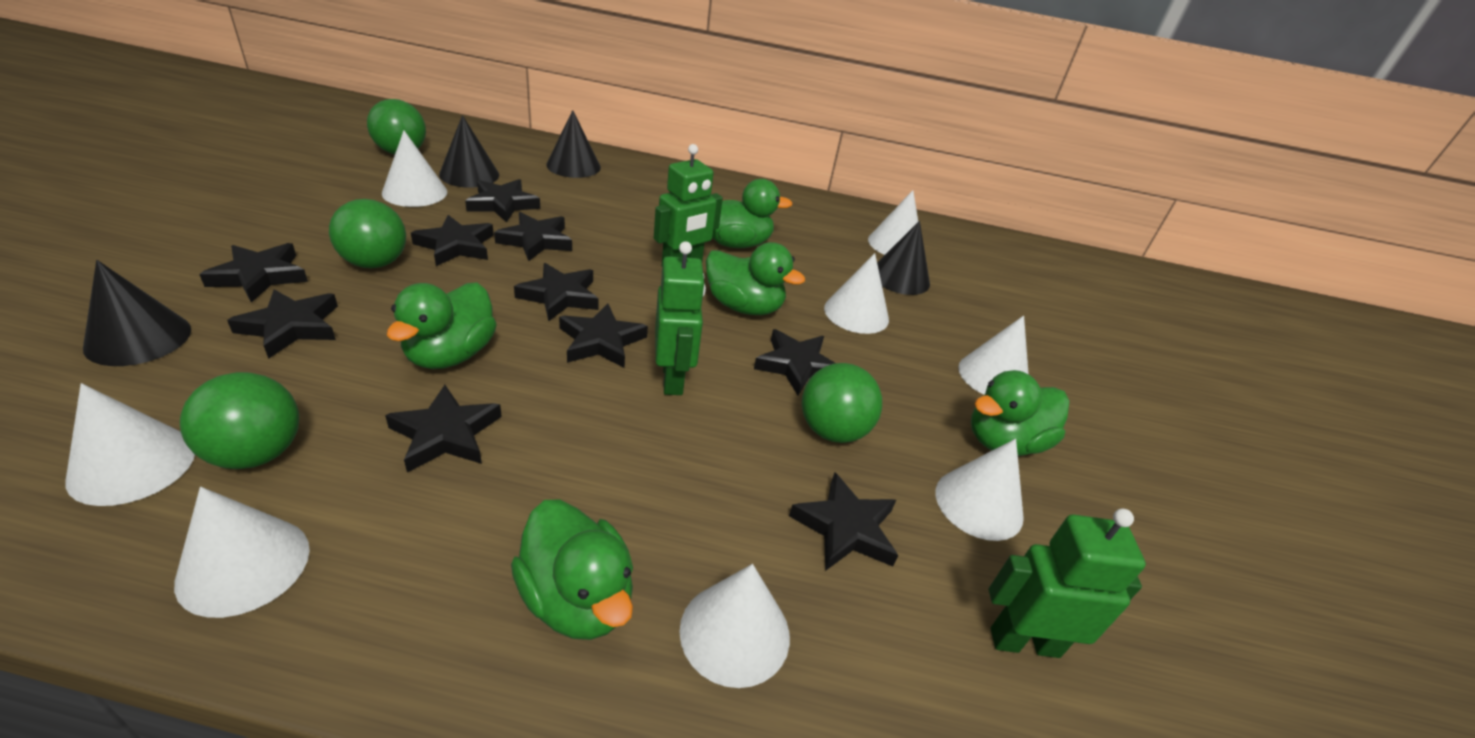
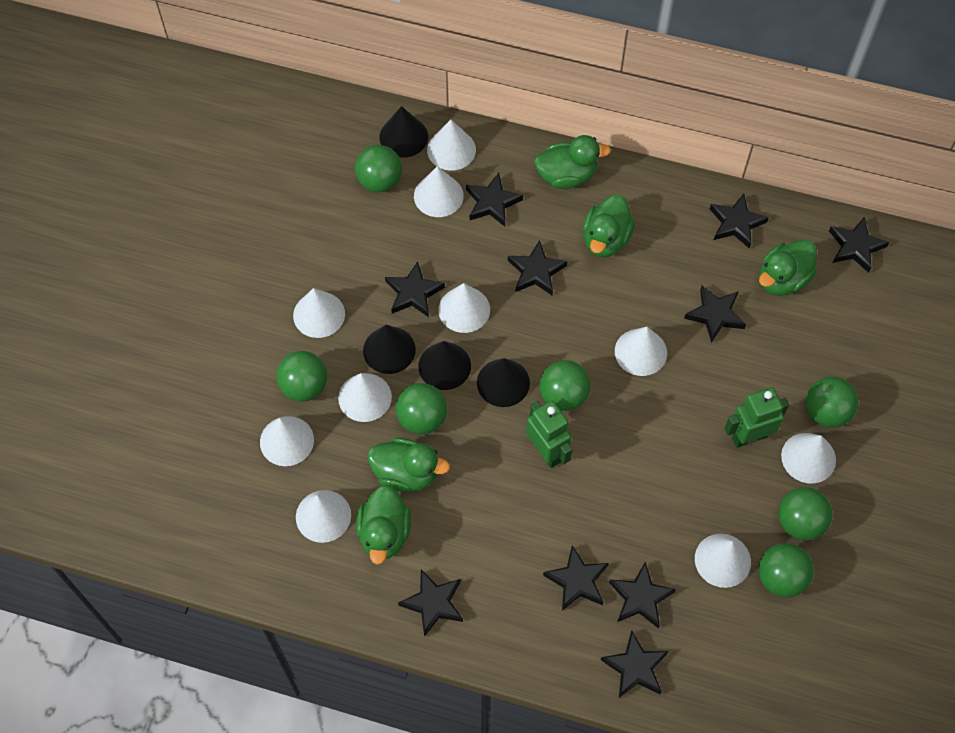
green ball: 4 -> 7
green robot: 3 -> 2
white cone: 8 -> 10

